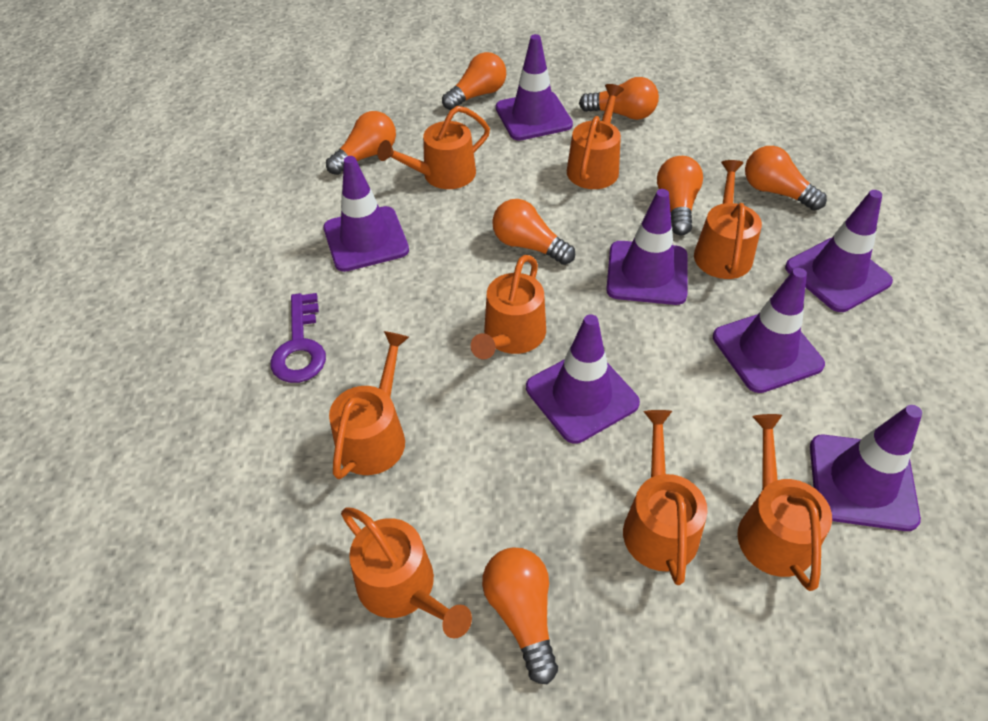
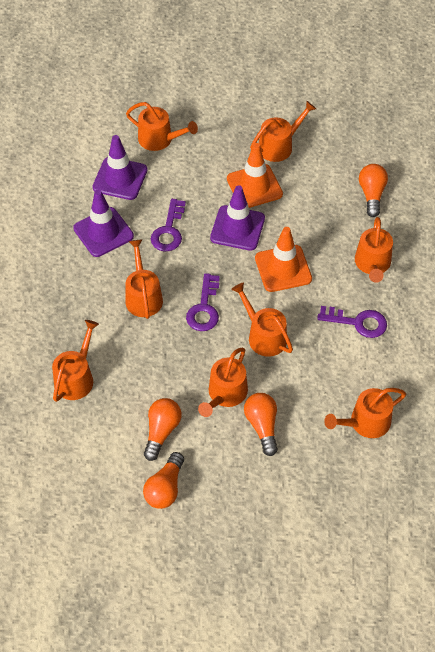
orange light bulb: 7 -> 4
orange traffic cone: 0 -> 2
purple key: 1 -> 3
purple traffic cone: 7 -> 3

